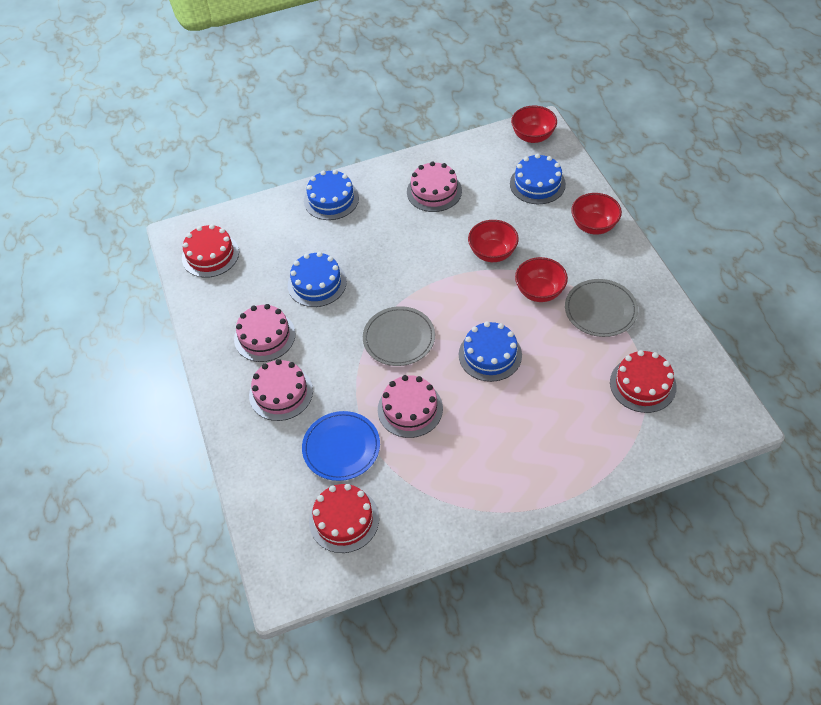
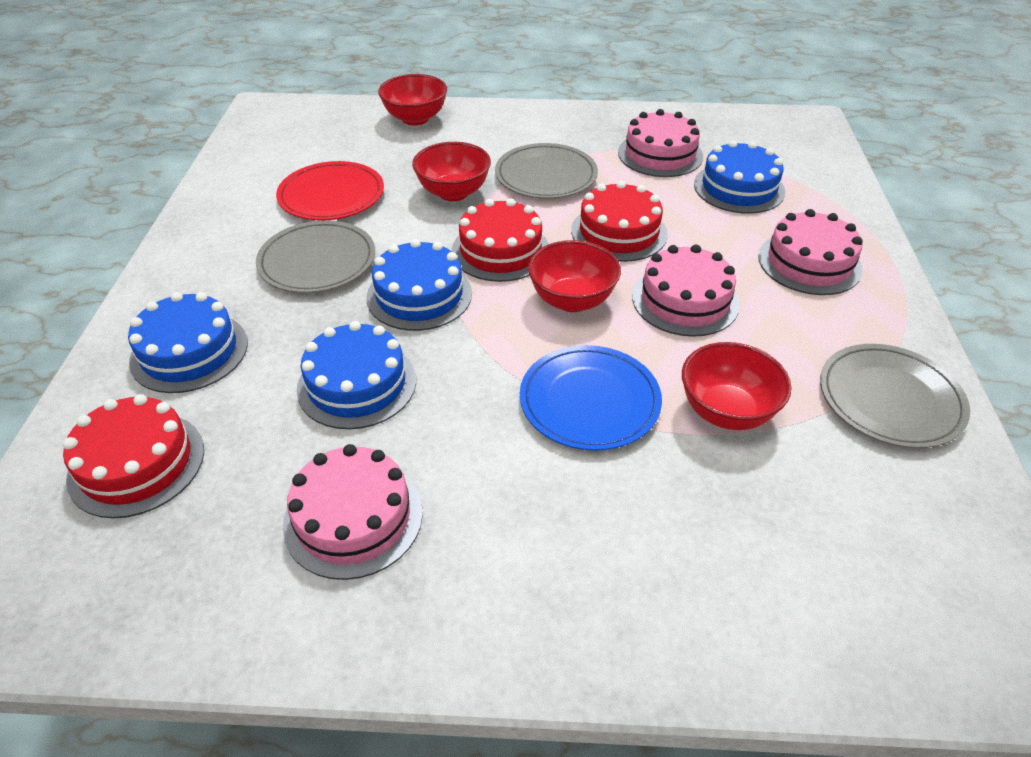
grey plate: 2 -> 3
red plate: 0 -> 1

